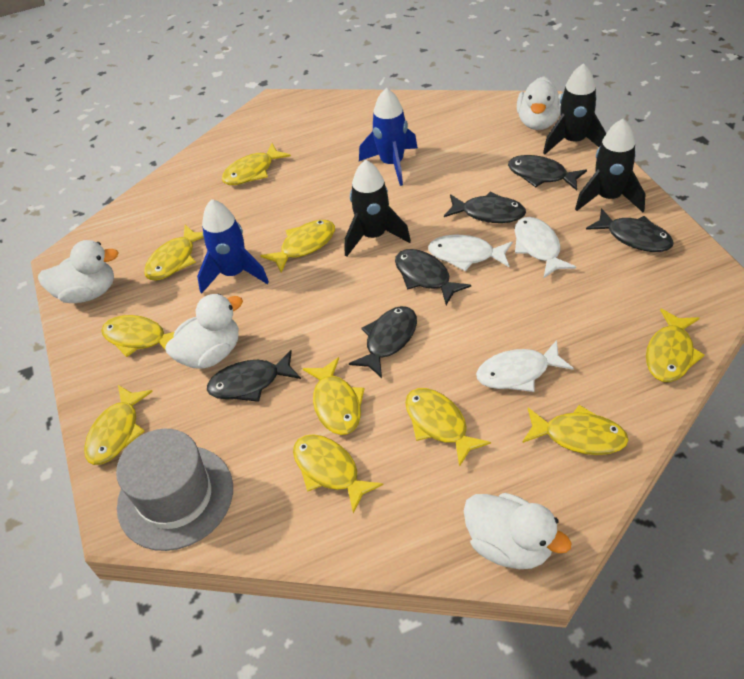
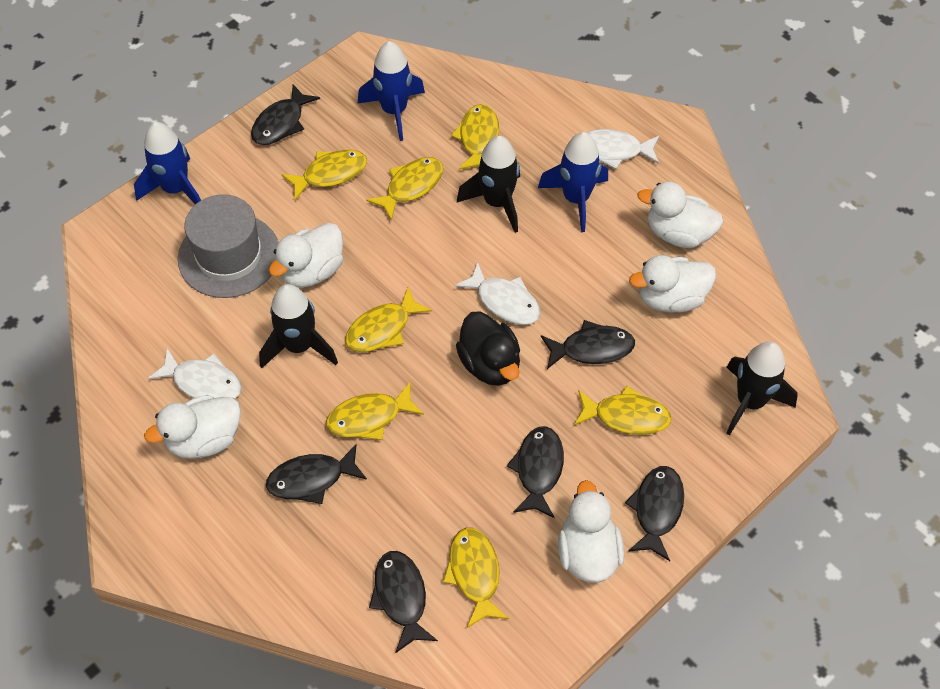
black duck: 0 -> 1
blue rocket: 2 -> 3
white duck: 4 -> 5
yellow fish: 10 -> 7

